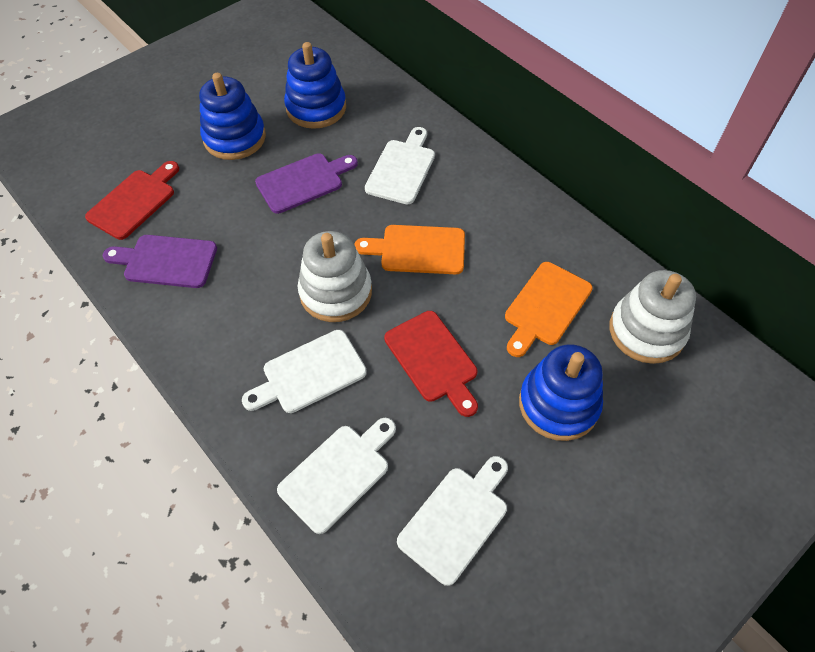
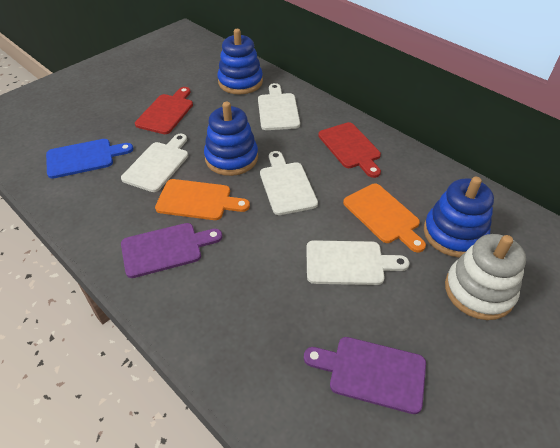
blue cutting board: 0 -> 1
white stacking toy: 2 -> 1

